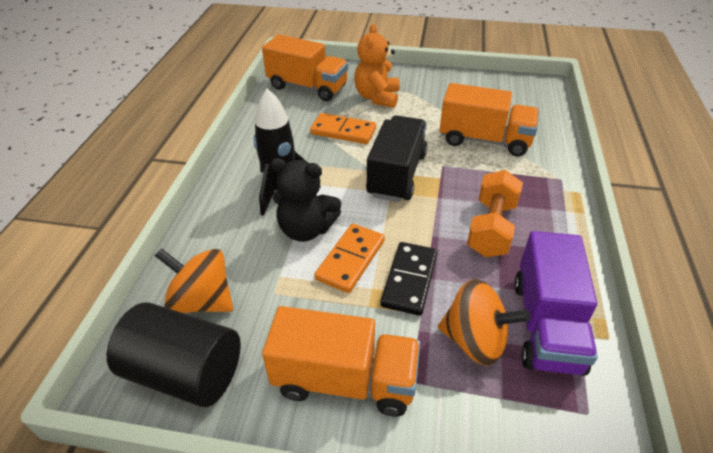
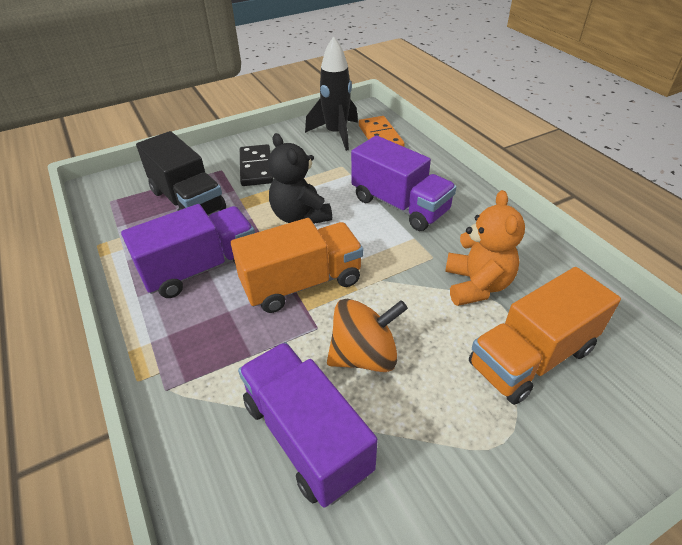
black cylinder: 1 -> 0
orange domino: 2 -> 1
orange dumbbell: 1 -> 0
orange spinning top: 2 -> 1
orange truck: 3 -> 2
purple truck: 1 -> 3

